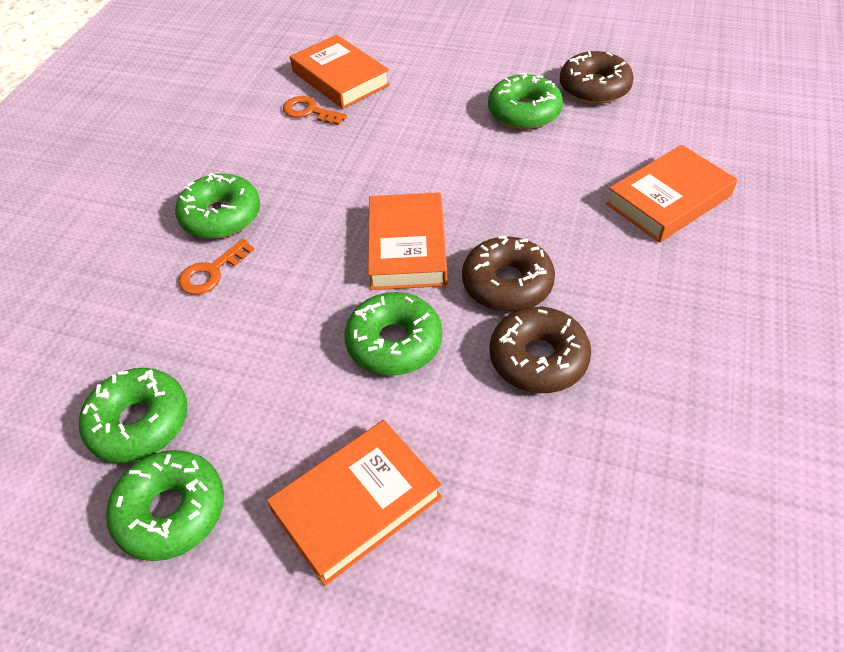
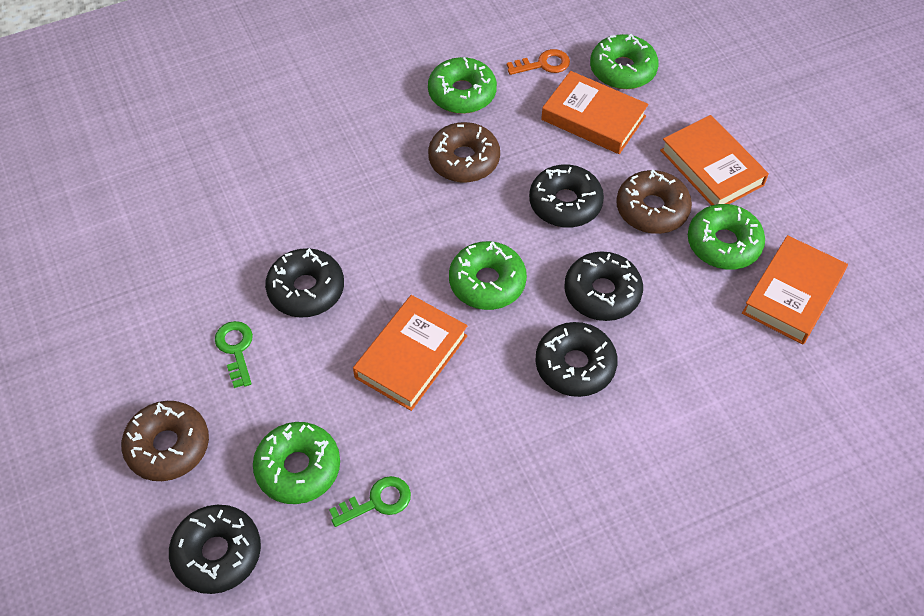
black donut: 0 -> 5
green key: 0 -> 2
orange key: 2 -> 1

